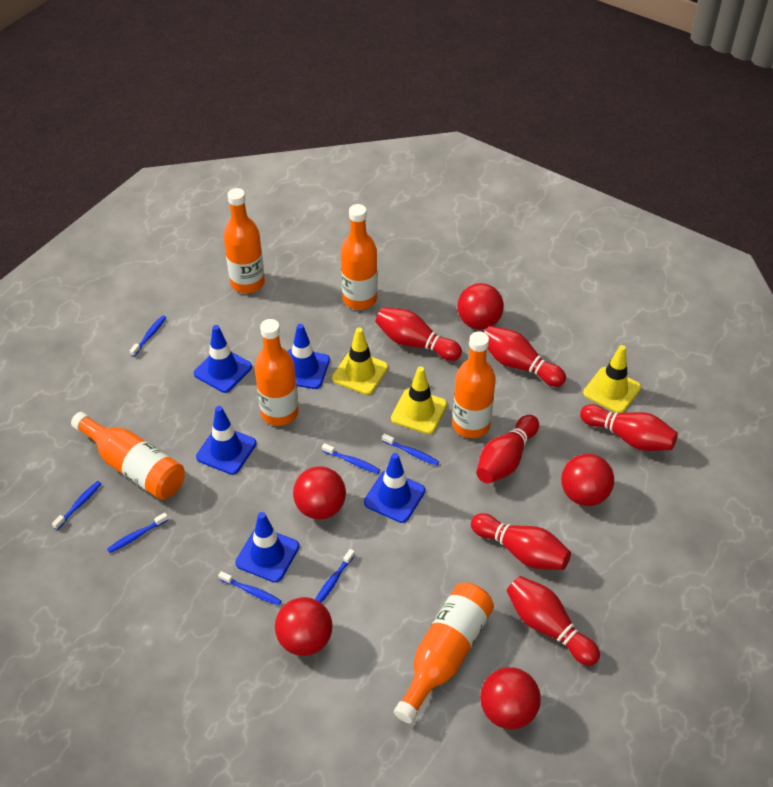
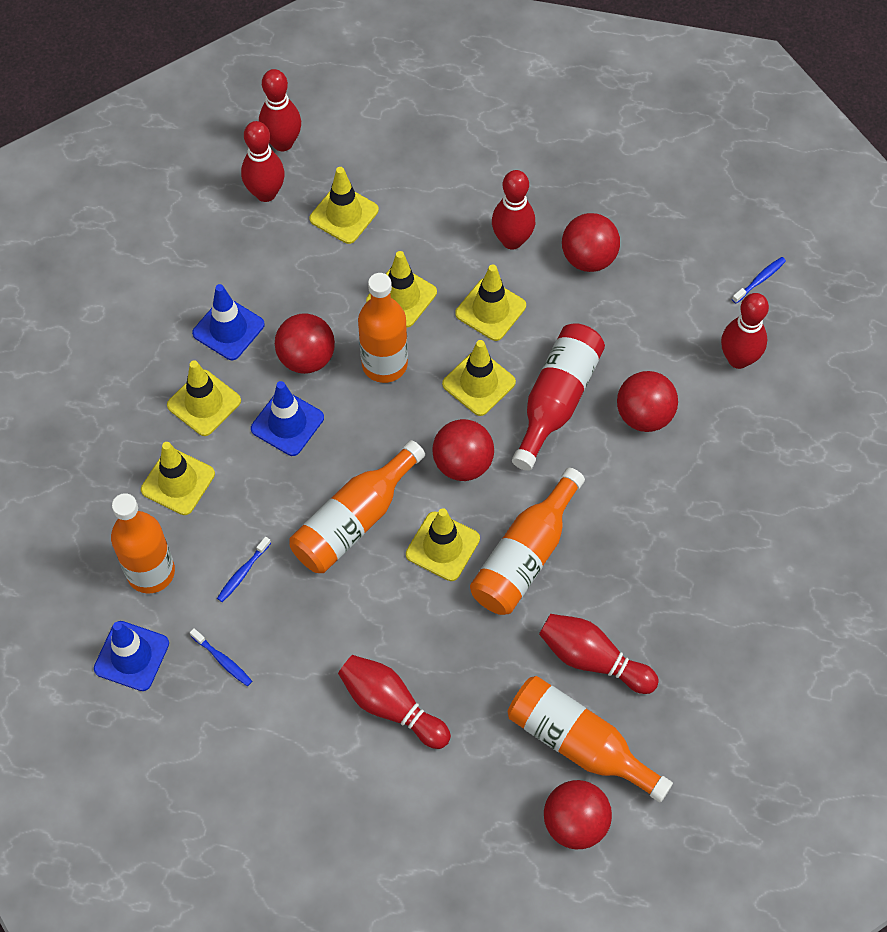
blue toothbrush: 7 -> 3
blue traffic cone: 5 -> 3
orange bottle: 6 -> 5
red bottle: 0 -> 1
yellow traffic cone: 3 -> 7

